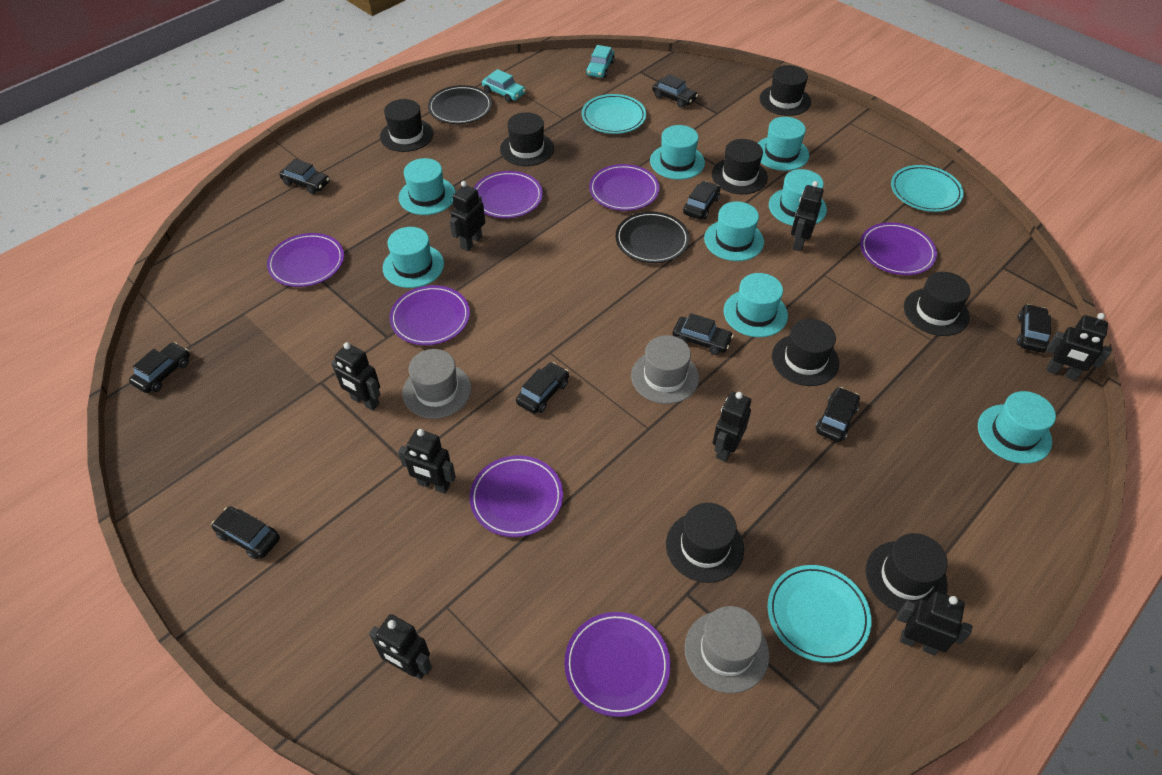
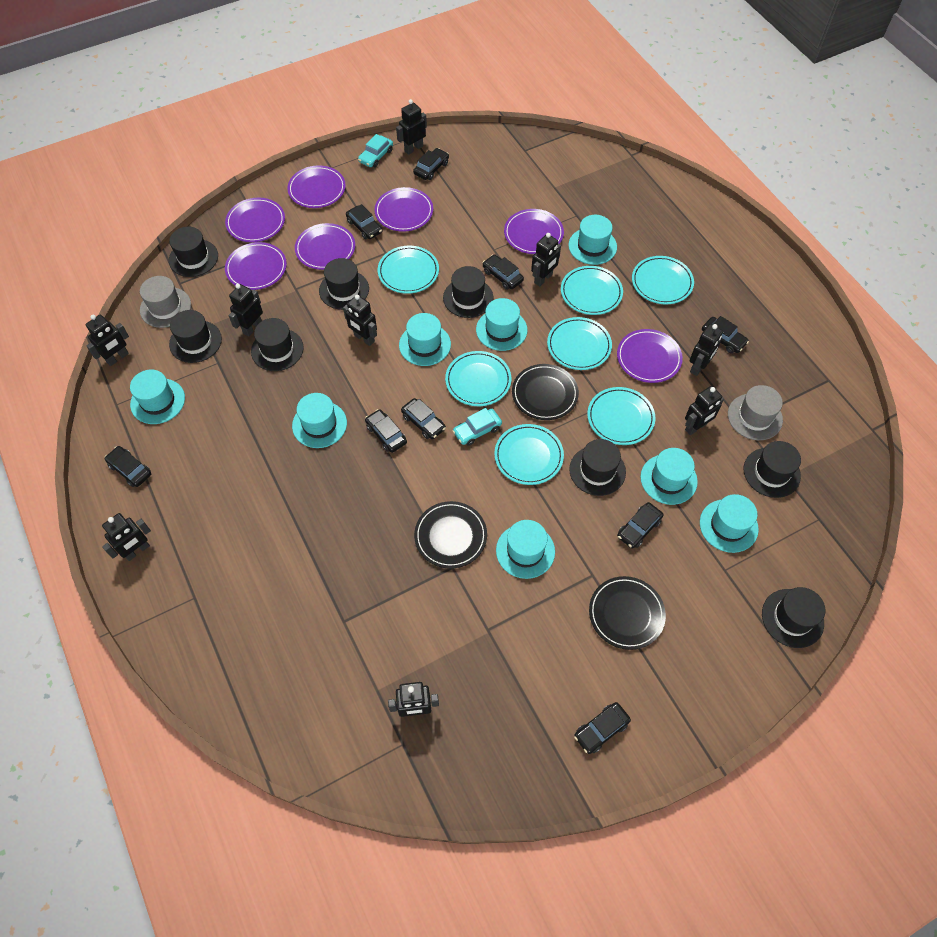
black plate: 2 -> 3
black robot: 8 -> 9
grey hat: 3 -> 2
turquoise plate: 3 -> 7

